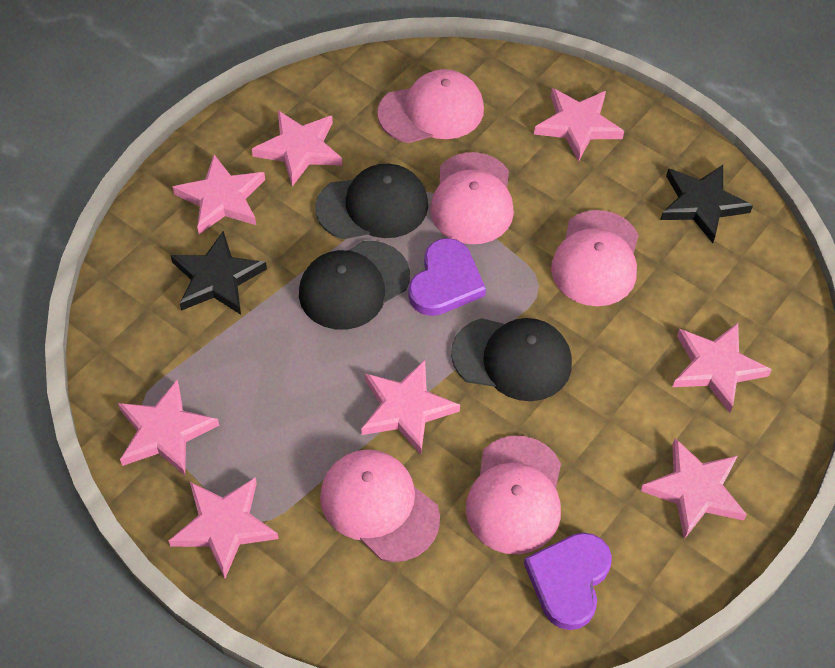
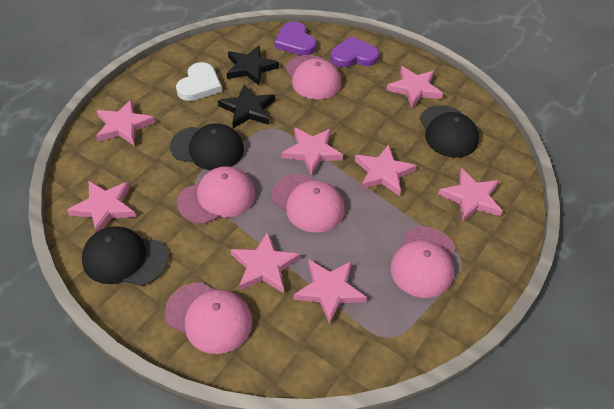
white heart: 0 -> 1

